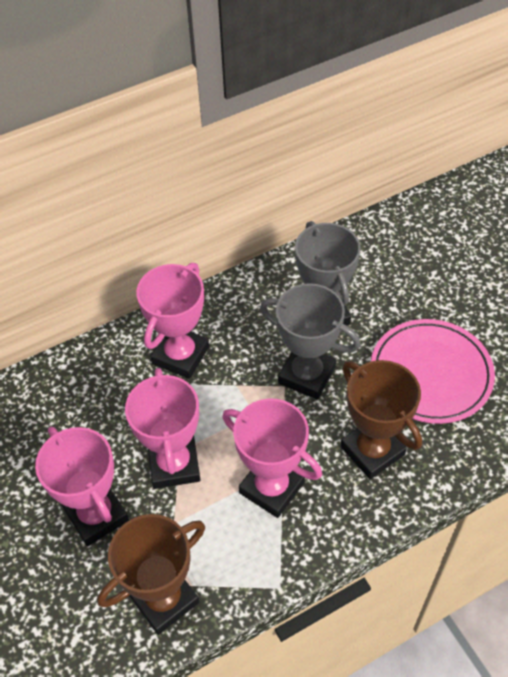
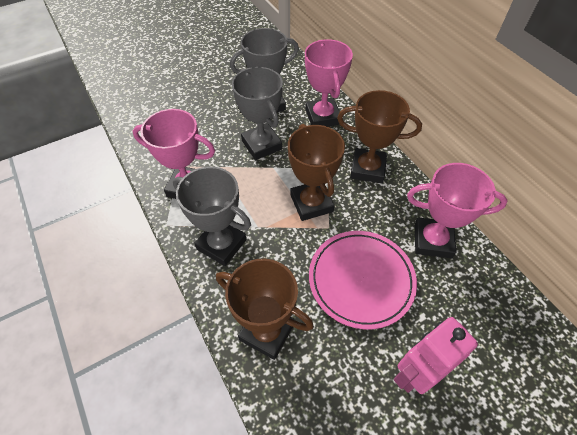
brown trophy: 2 -> 3
grey trophy: 2 -> 3
pink robot: 0 -> 1
pink trophy: 4 -> 3

